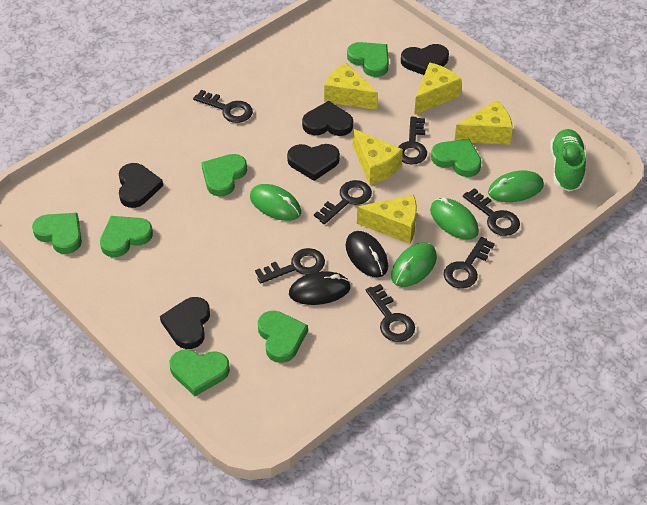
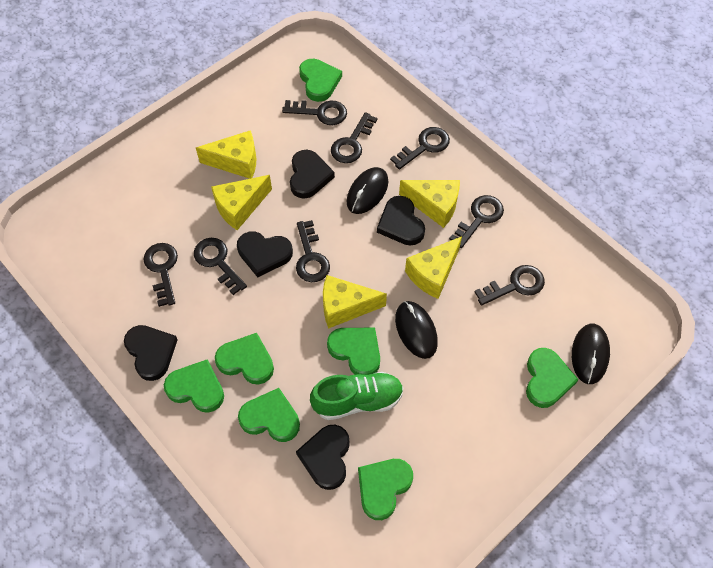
black key: 7 -> 8
black mouse: 2 -> 3
green mouse: 4 -> 0

